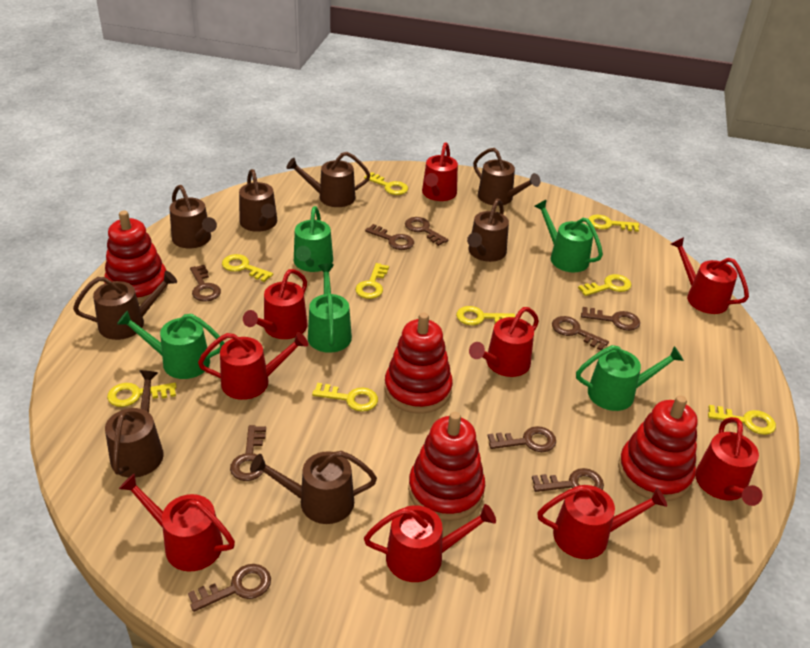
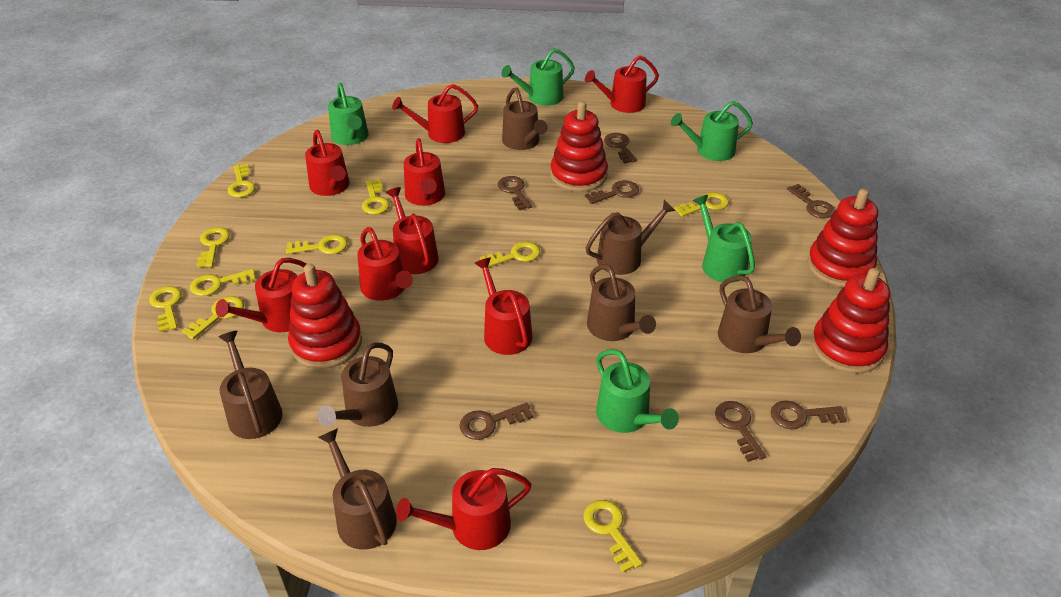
brown key: 9 -> 7
brown watering can: 8 -> 7
yellow key: 9 -> 10

